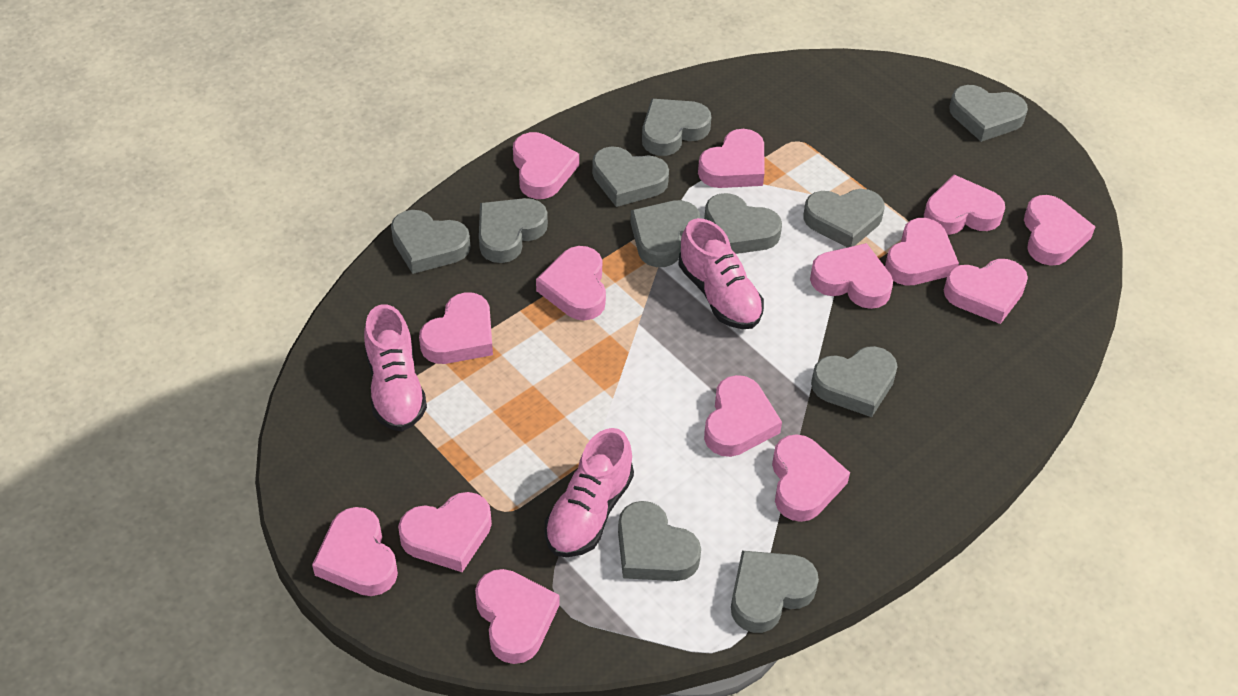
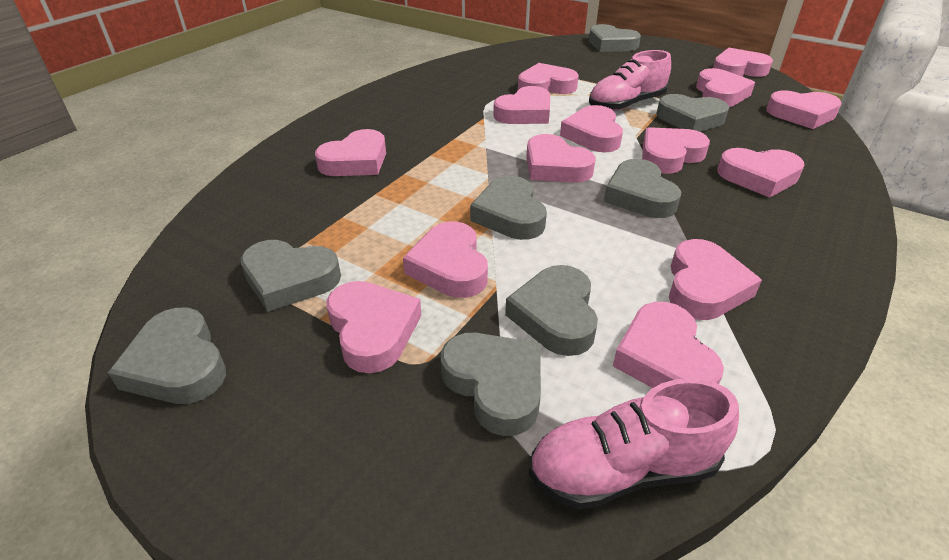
grey heart: 11 -> 8
pink shoe: 3 -> 2

